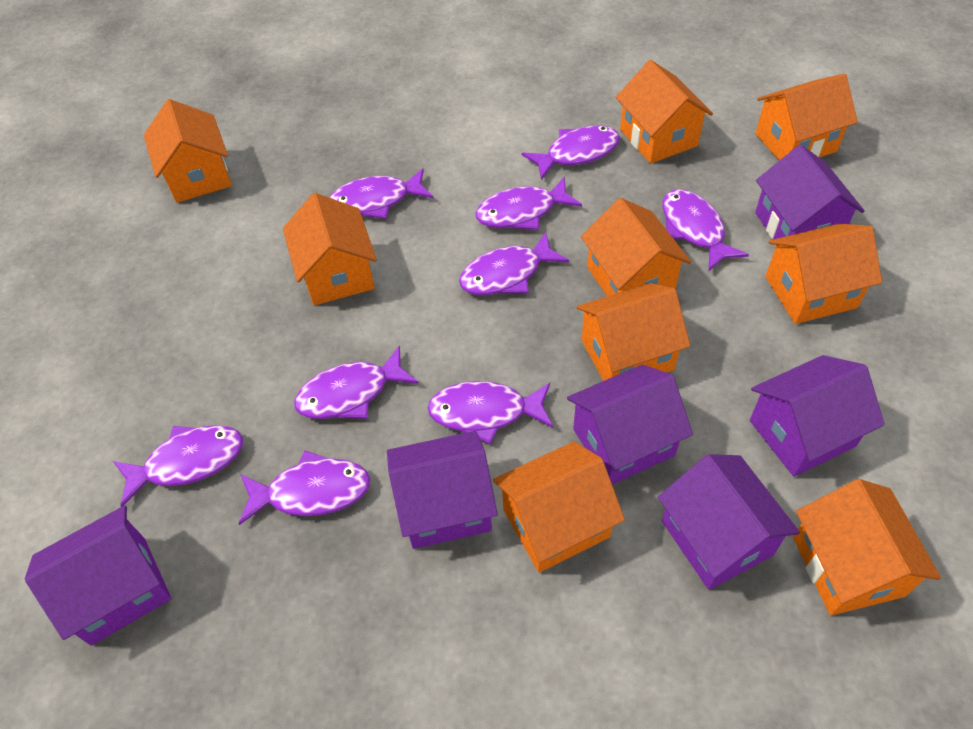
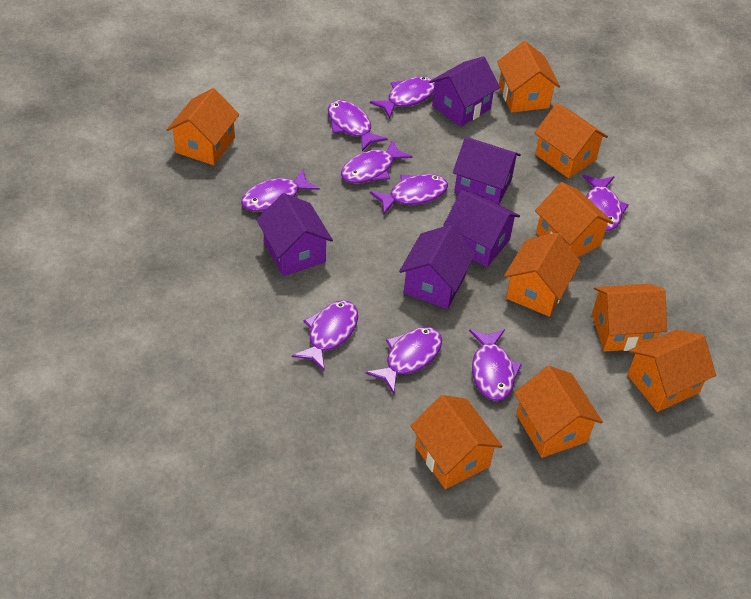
purple house: 6 -> 5

